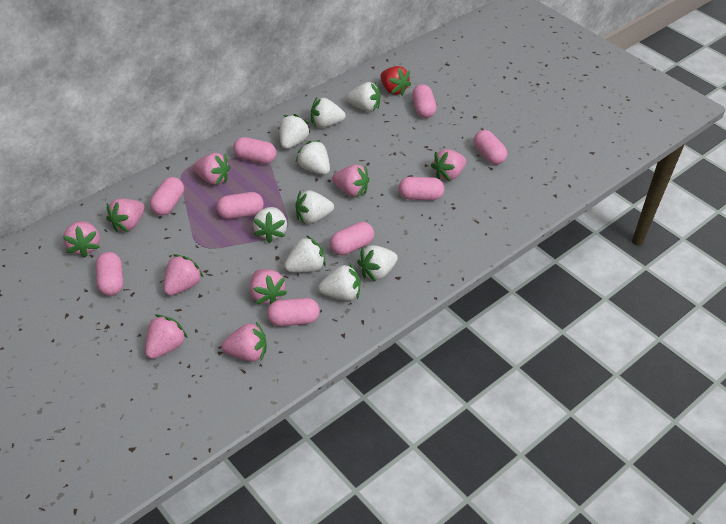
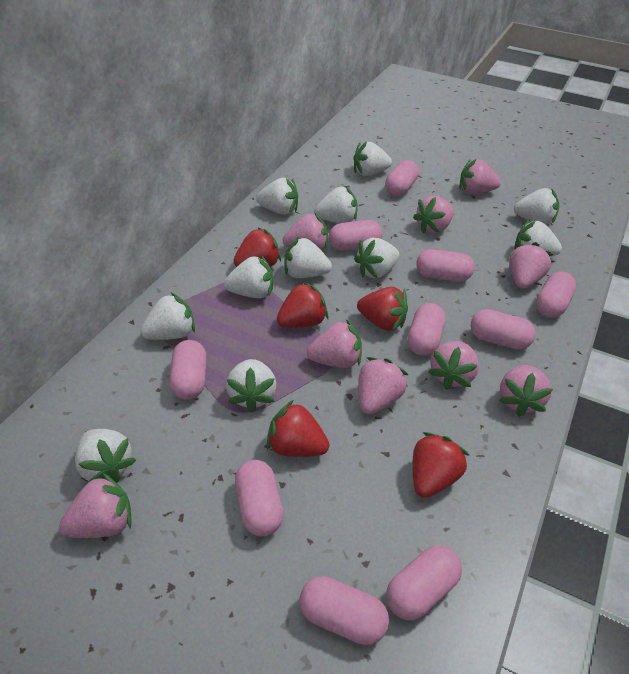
pink capsule: 9 -> 10
red strawberry: 1 -> 5
white strawberry: 9 -> 11

